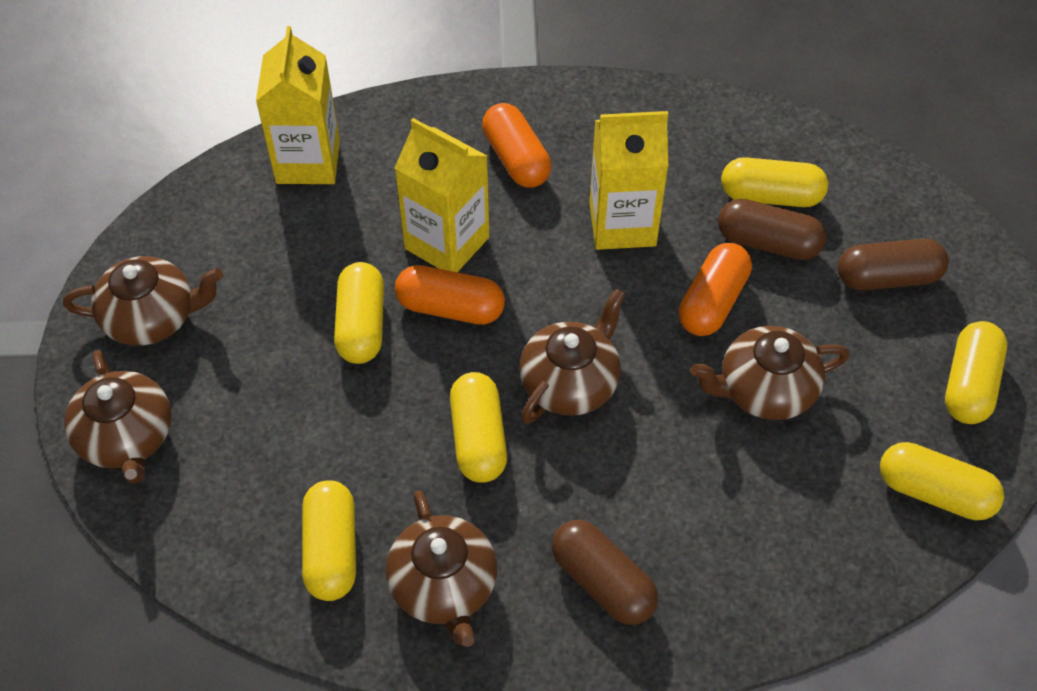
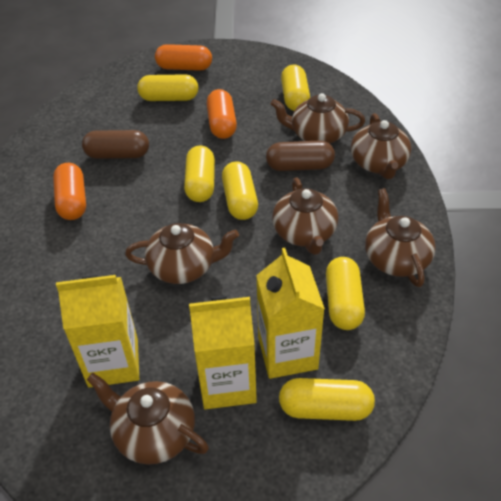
brown capsule: 3 -> 2
brown teapot: 5 -> 6

